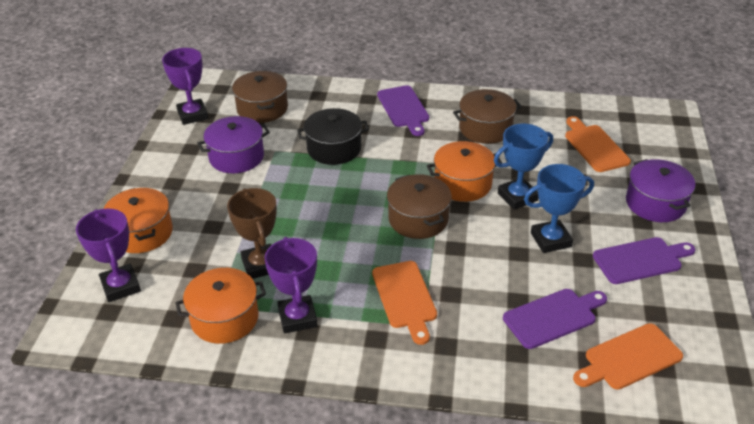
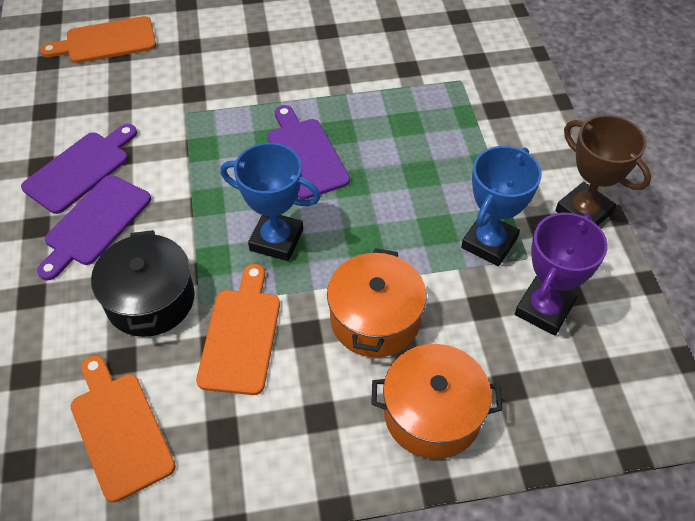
brown pot: 3 -> 0
orange pot: 3 -> 2
purple pot: 2 -> 0
purple trophy: 3 -> 1

